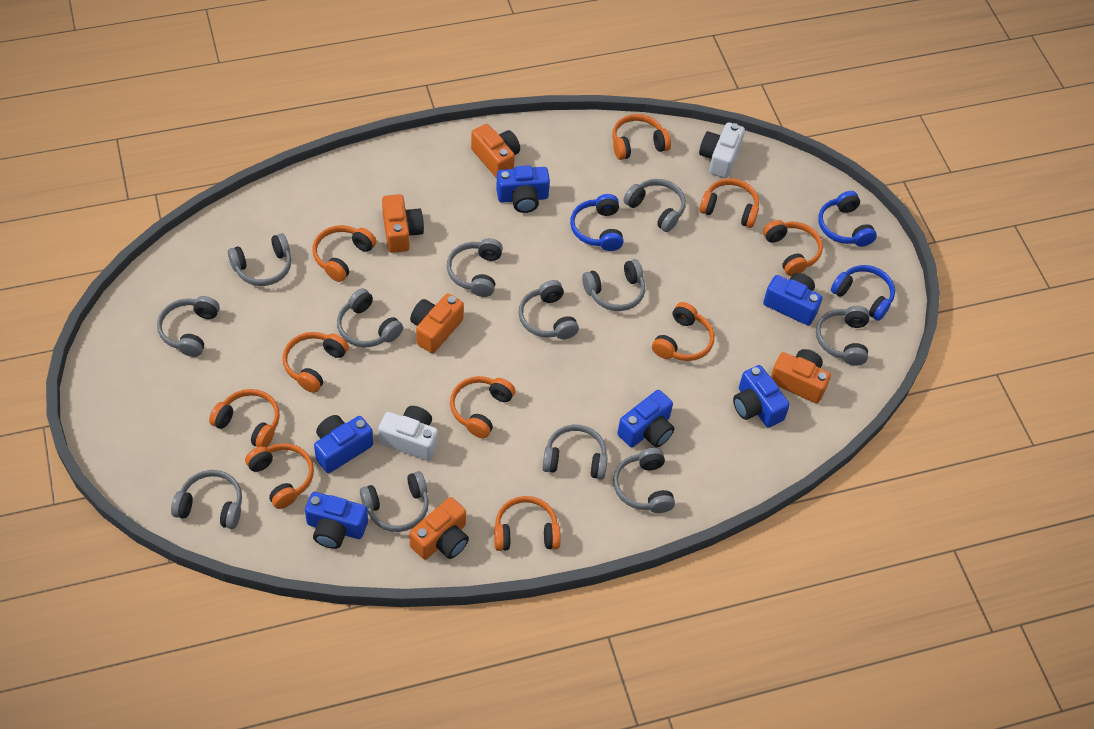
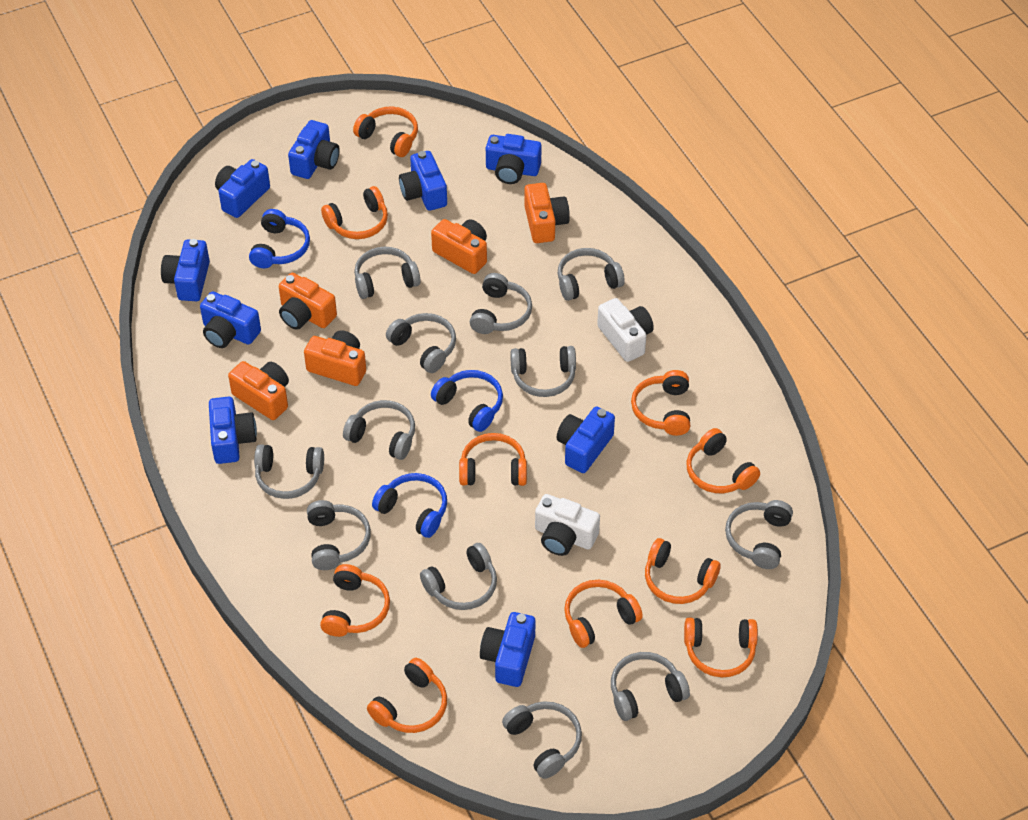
blue camera: 6 -> 9

